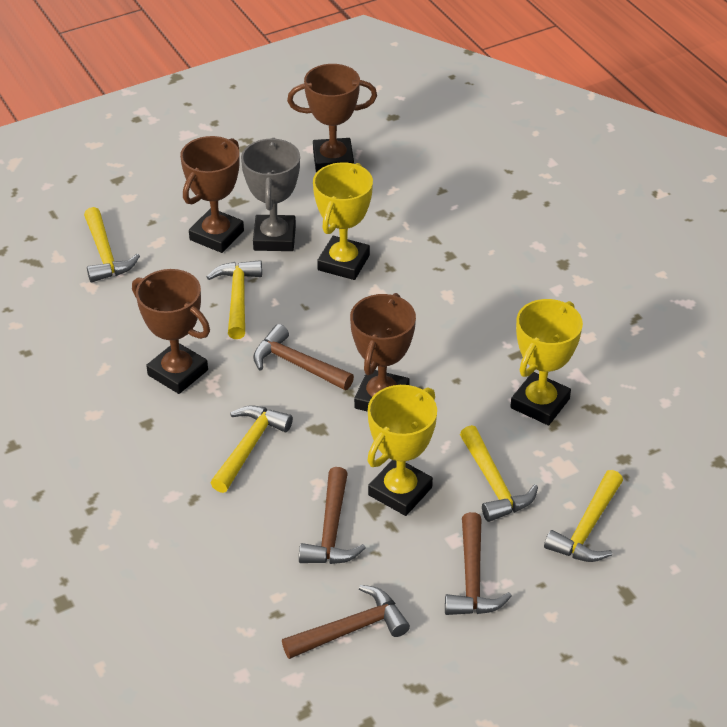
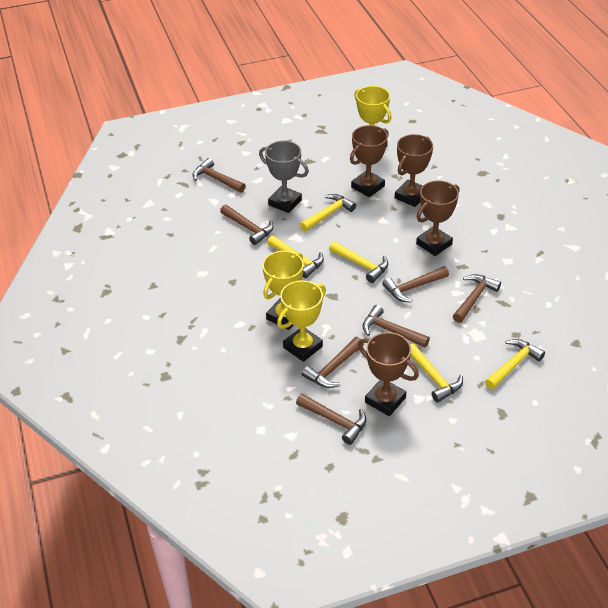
brown hammer: 4 -> 7

